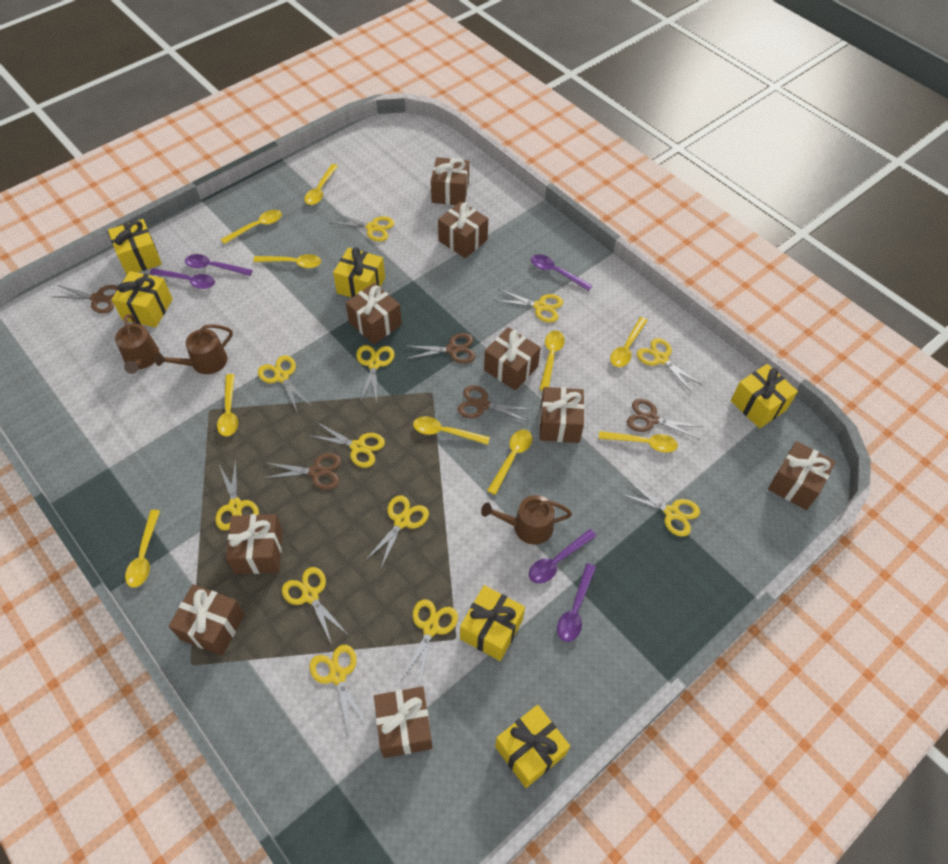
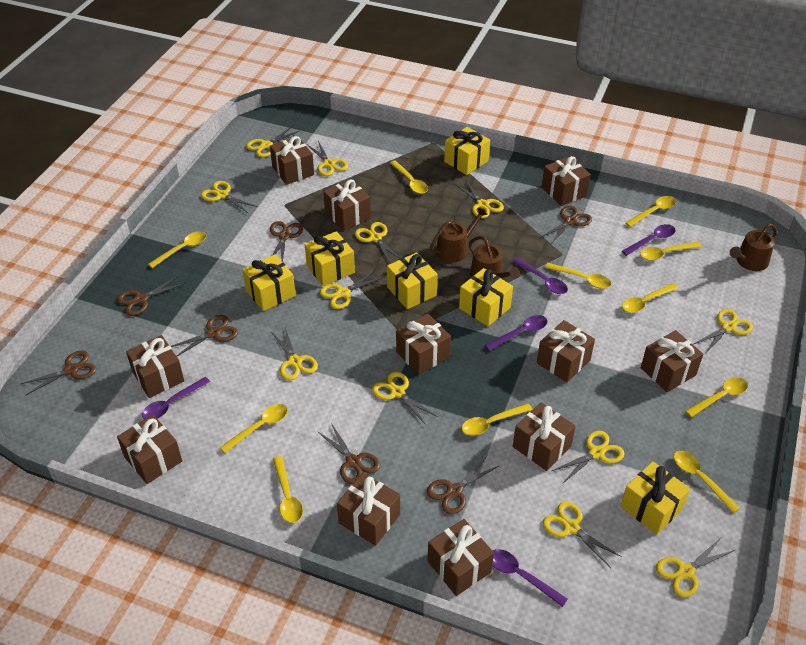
brown gift: 9 -> 11
brown scissors: 5 -> 7
yellow spoon: 10 -> 11

